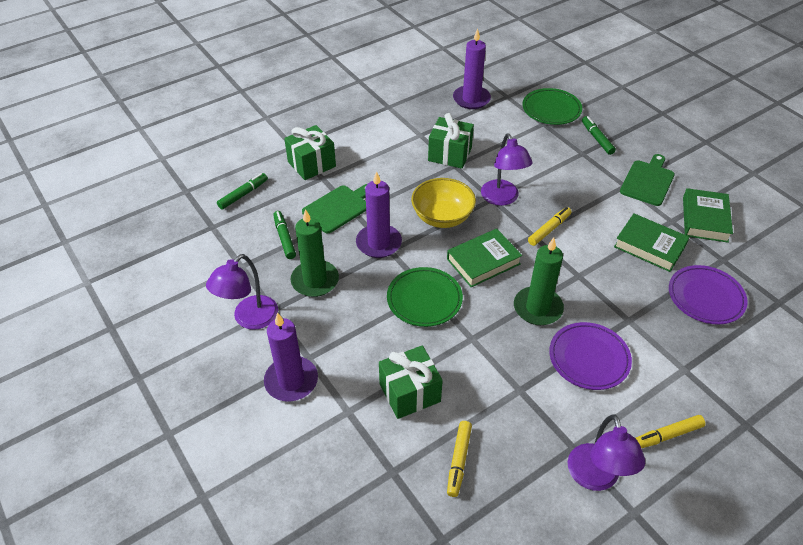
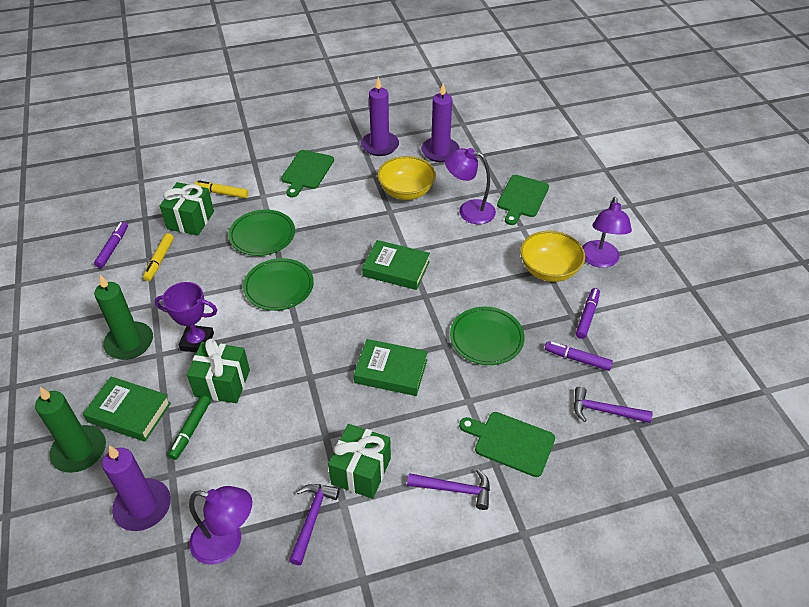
green cutting board: 2 -> 3
green marker: 3 -> 1
green plate: 2 -> 3
purple hammer: 0 -> 3
purple marker: 0 -> 3
purple plate: 2 -> 0
purple trophy: 0 -> 1
yellow bowl: 1 -> 2
yellow marker: 3 -> 2

